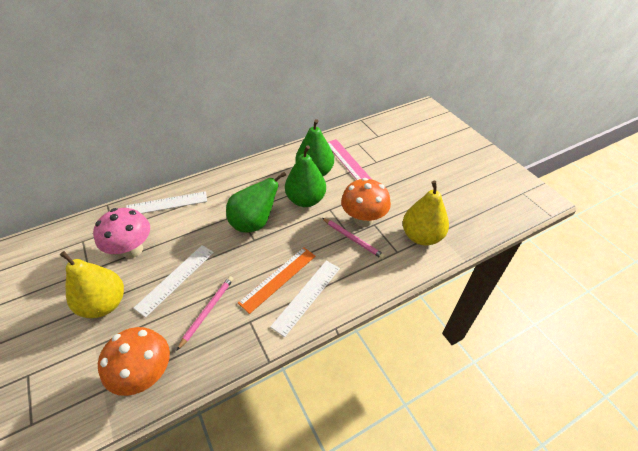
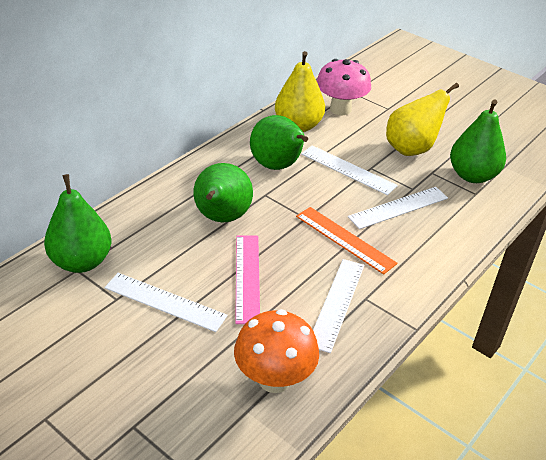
green pear: 3 -> 4
orange mushroom: 2 -> 1
pink pencil: 2 -> 0
white ruler: 3 -> 4

